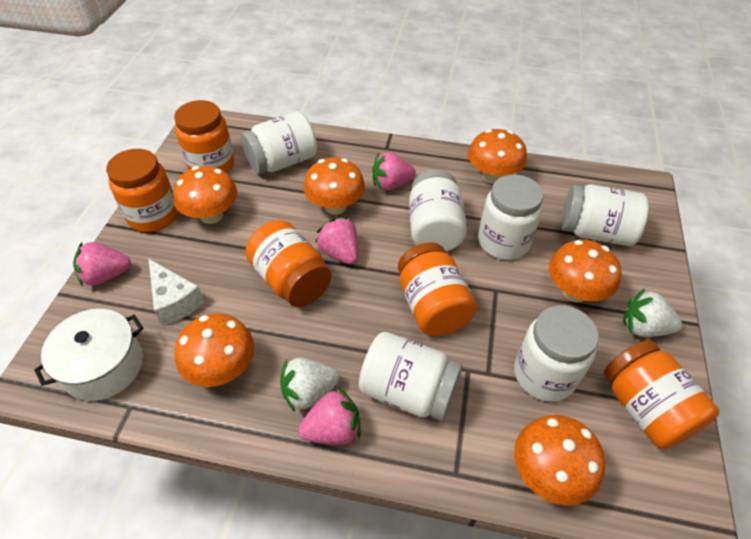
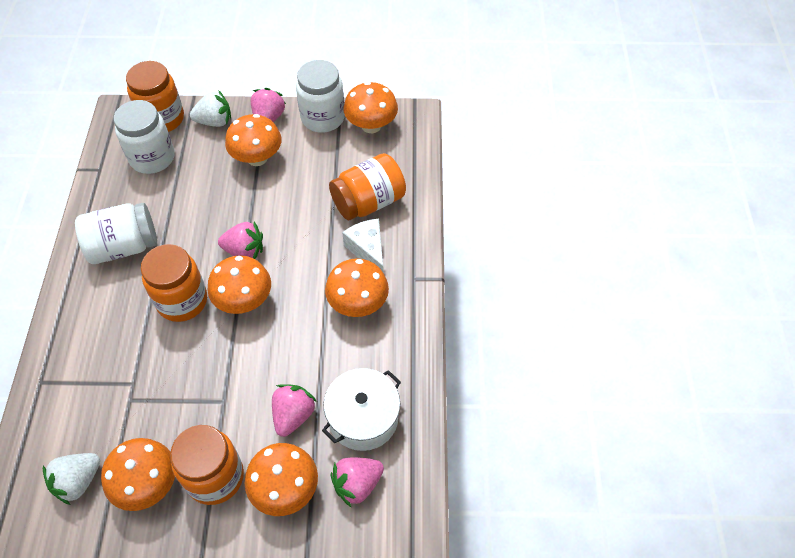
orange jar: 5 -> 4
white jar: 6 -> 3

